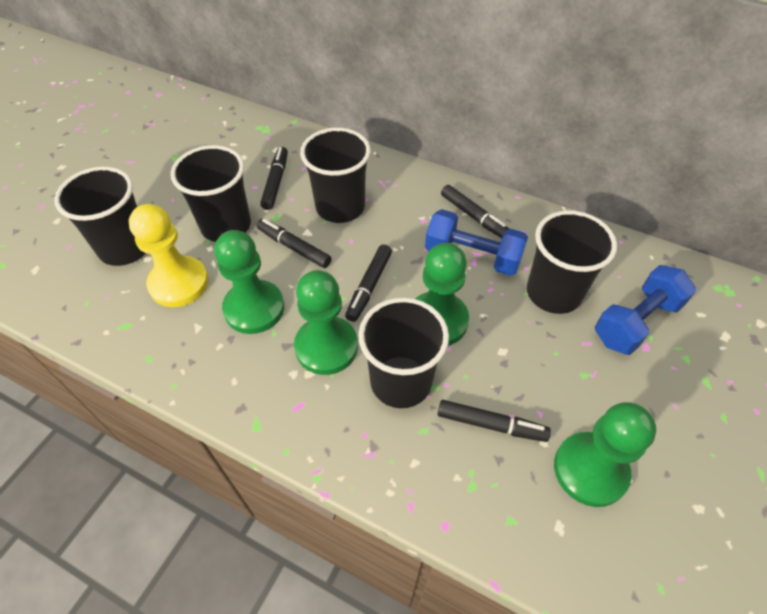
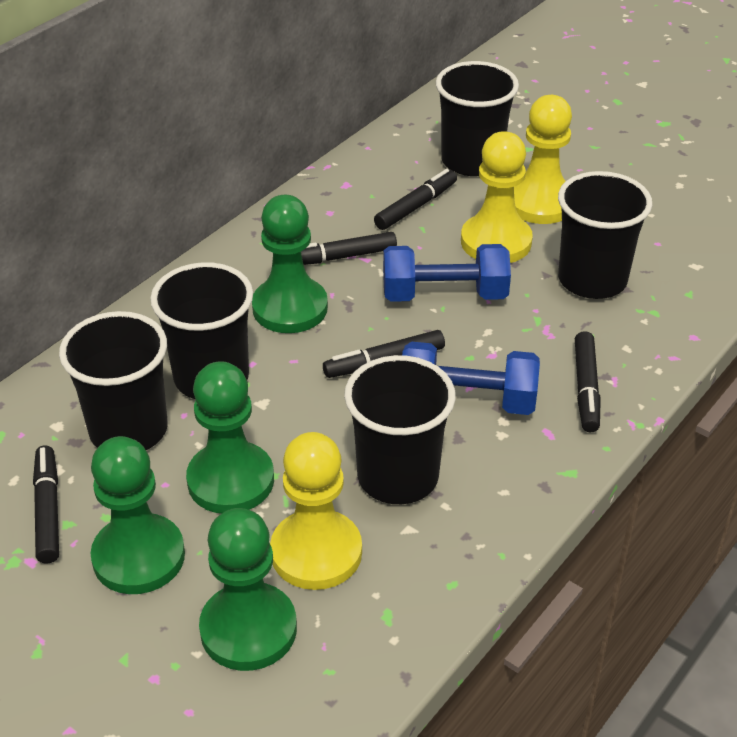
yellow pawn: 1 -> 3

